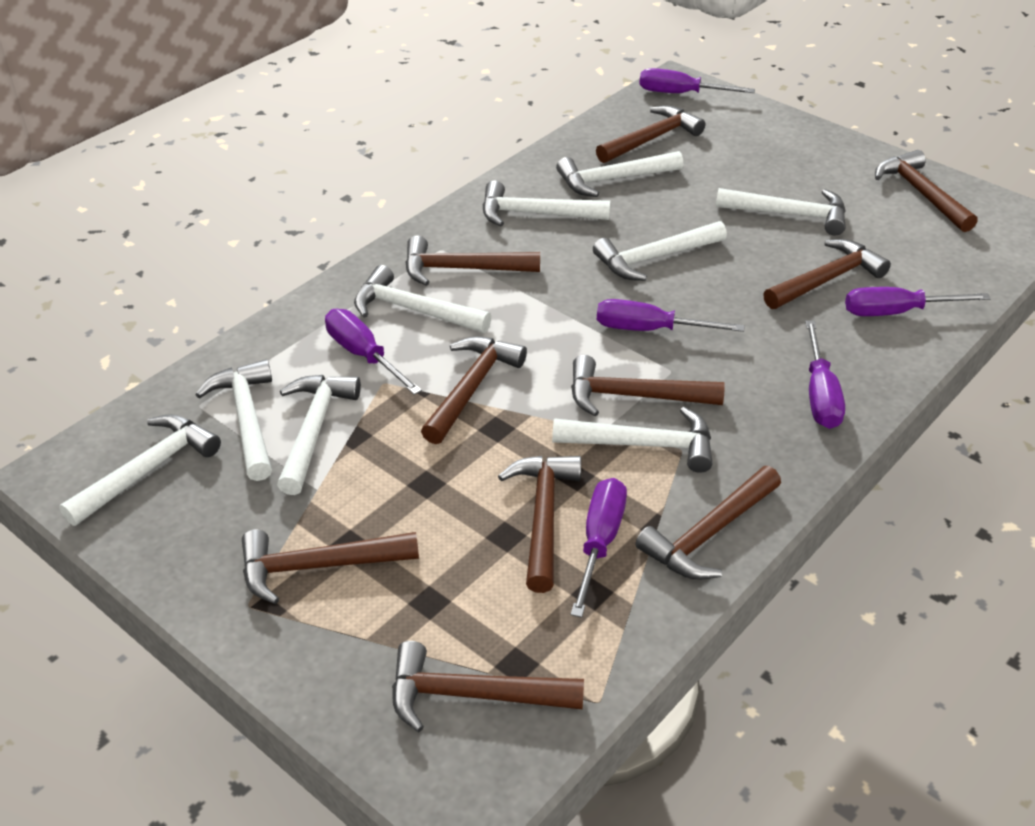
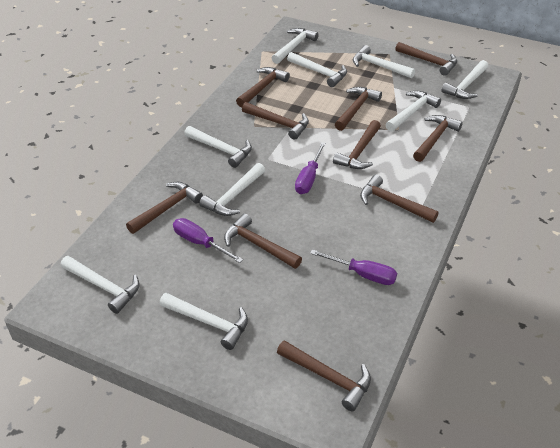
purple screwdriver: 6 -> 3

